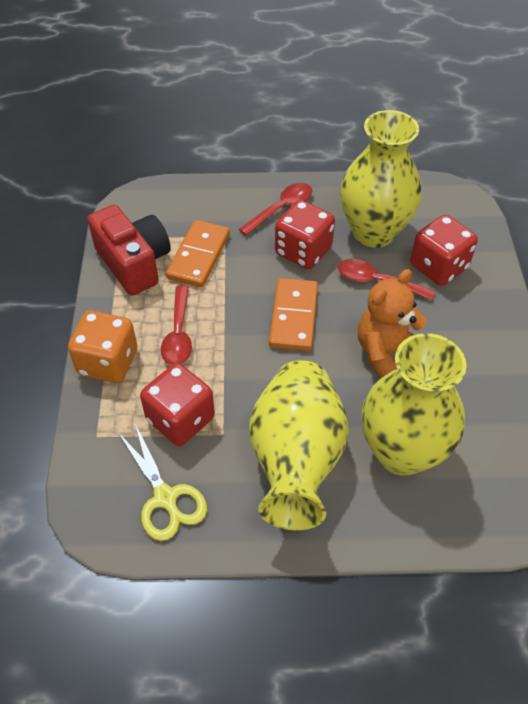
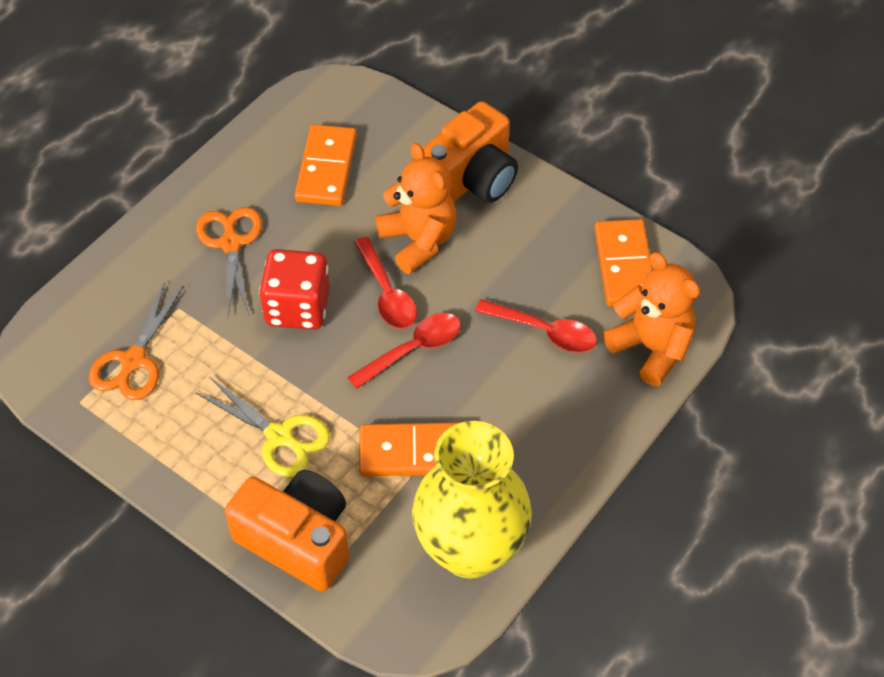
orange camera: 0 -> 2
orange dice: 1 -> 0
orange domino: 2 -> 3
orange scissors: 0 -> 2
orange teddy bear: 1 -> 2
red camera: 1 -> 0
red dice: 3 -> 1
yellow vase: 3 -> 1

